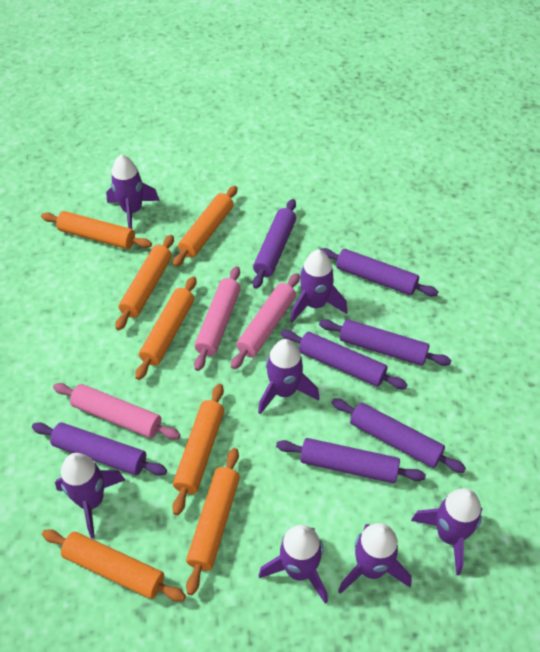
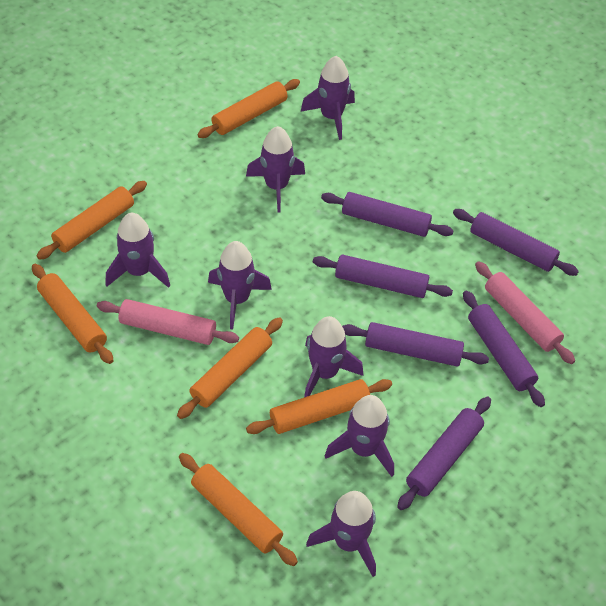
orange rolling pin: 7 -> 6
pink rolling pin: 3 -> 2
purple rolling pin: 7 -> 6

